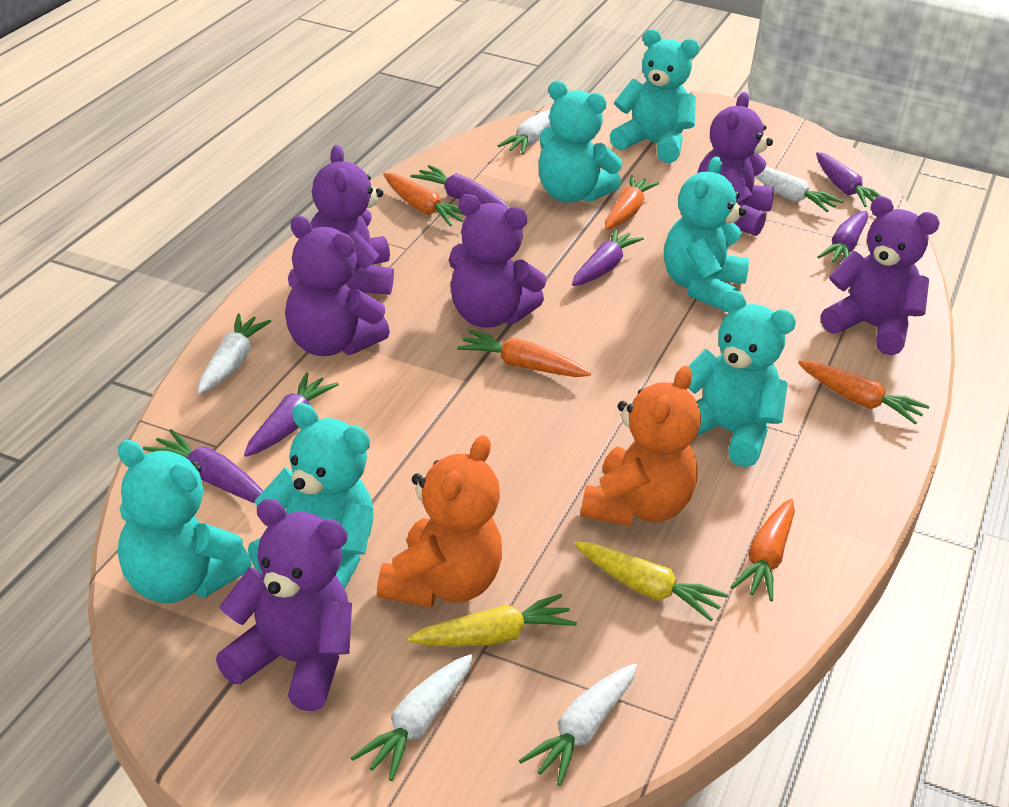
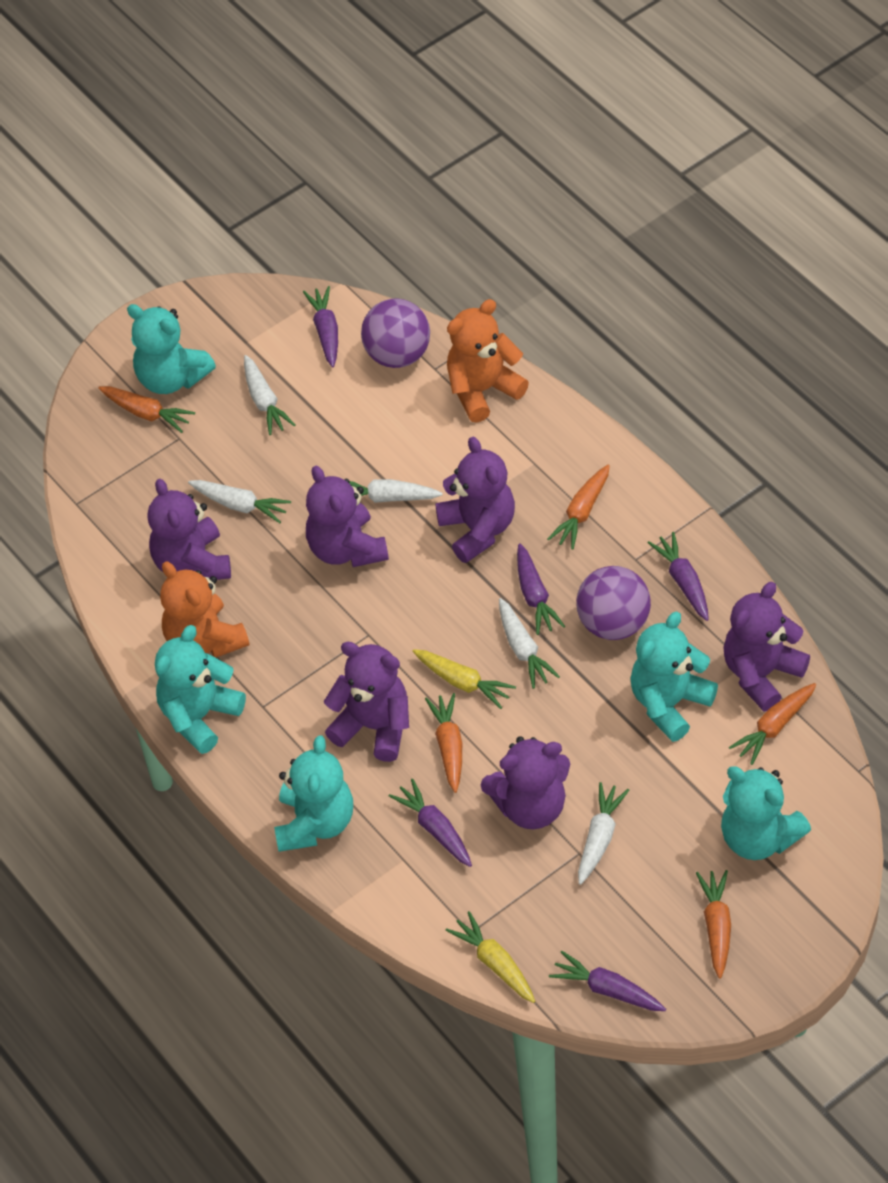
purple ball: 0 -> 2
purple carrot: 6 -> 5
turquoise teddy bear: 6 -> 5

